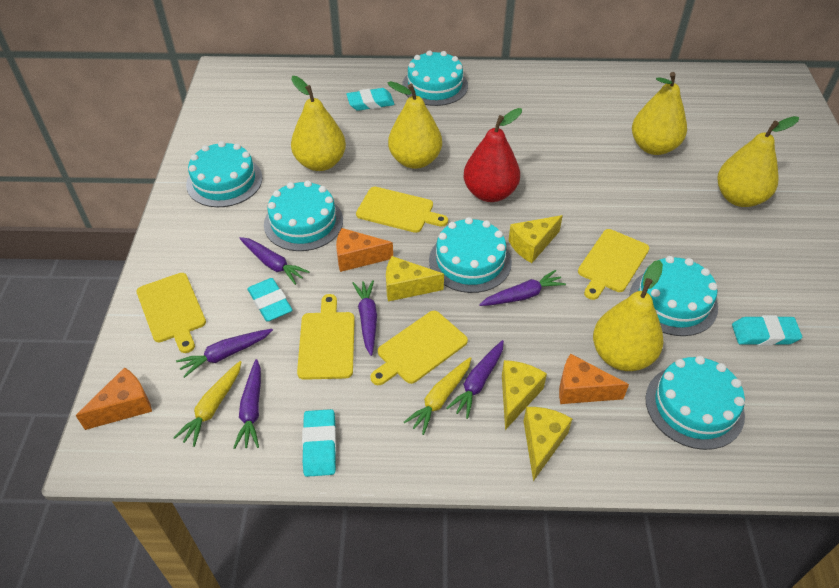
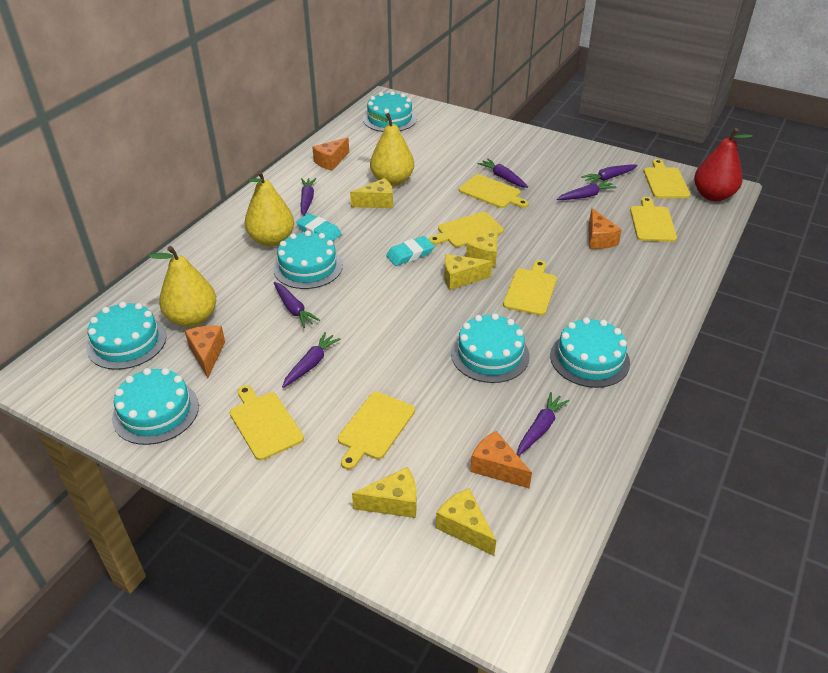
orange cheese: 3 -> 4
purple carrot: 6 -> 7
turquoise eraser: 4 -> 2
yellow carrot: 2 -> 0
yellow cheese: 4 -> 5
yellow cutting board: 5 -> 7
yellow pear: 5 -> 3

